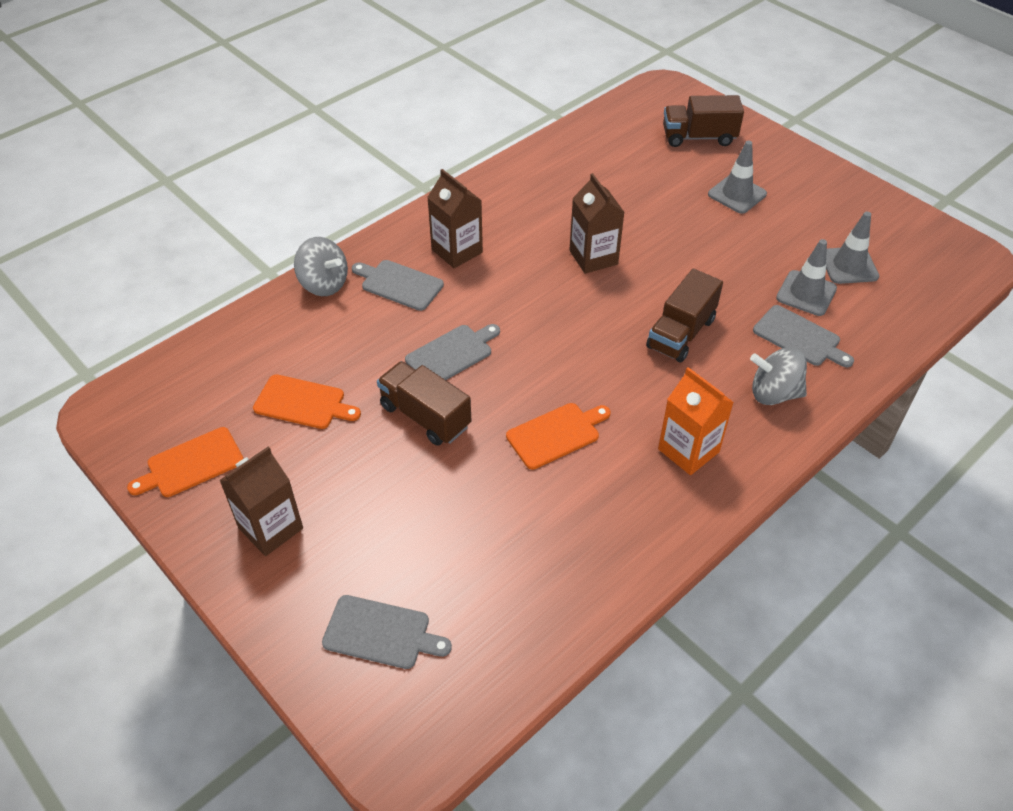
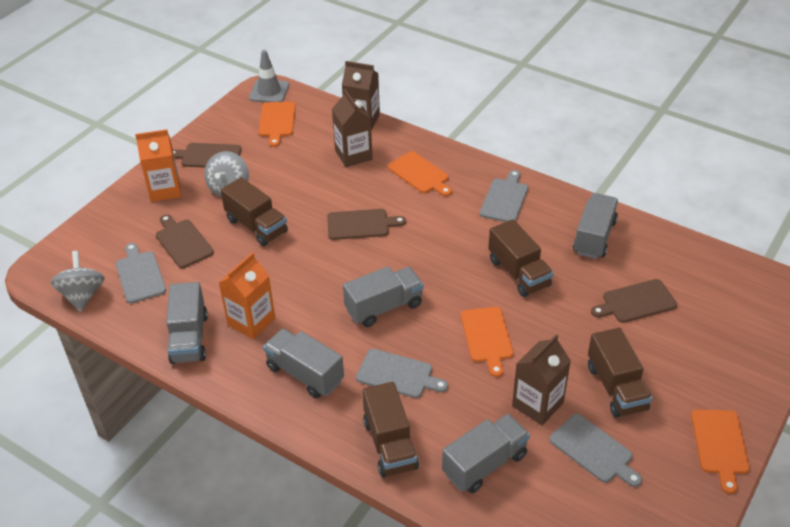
brown cutting board: 0 -> 4
brown truck: 3 -> 4
grey traffic cone: 3 -> 1
grey truck: 0 -> 5
orange carton: 1 -> 2
orange cutting board: 3 -> 4

